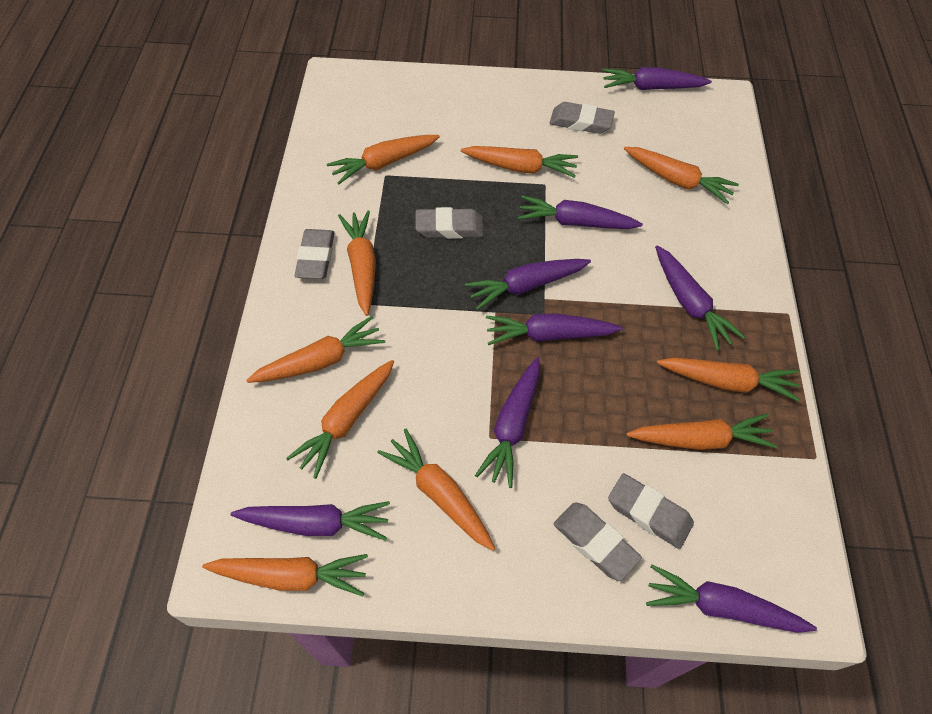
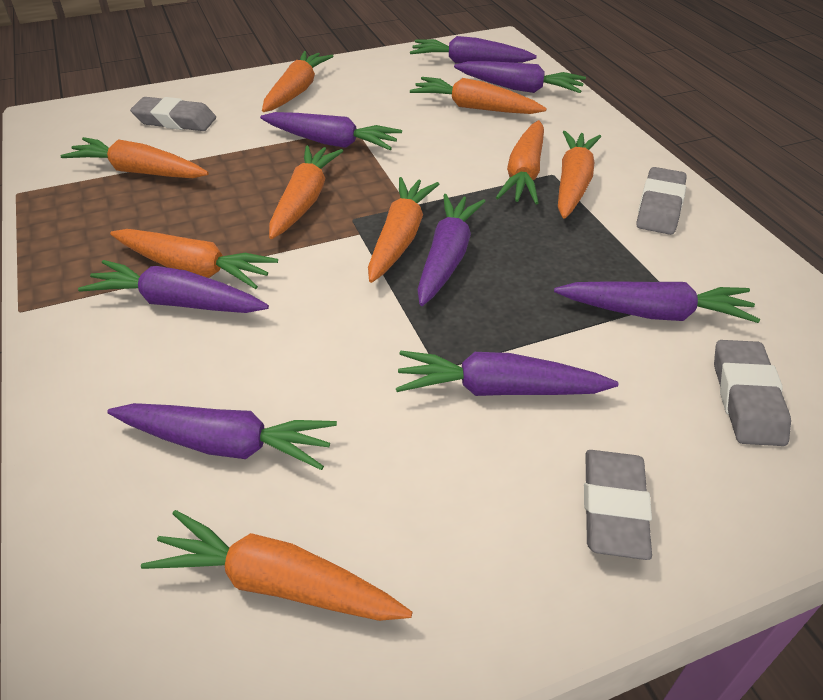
grey eraser: 5 -> 4
orange carrot: 10 -> 9

